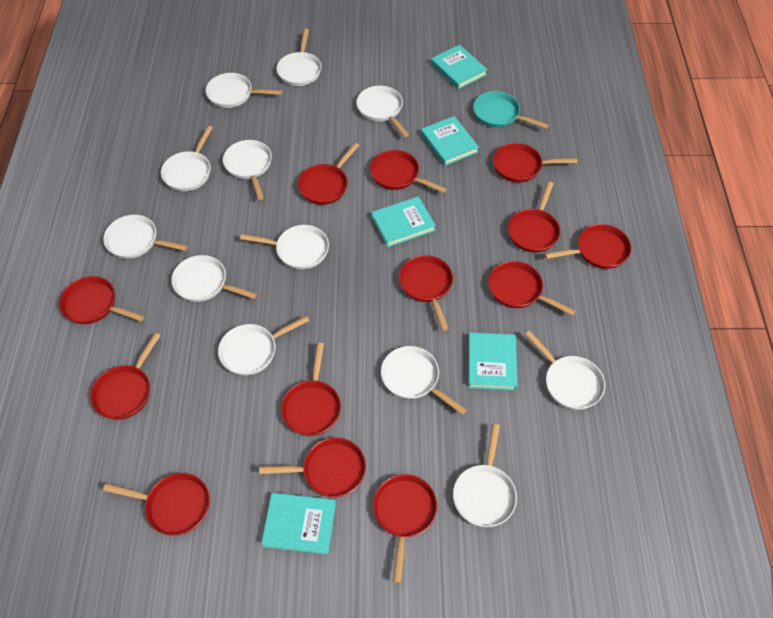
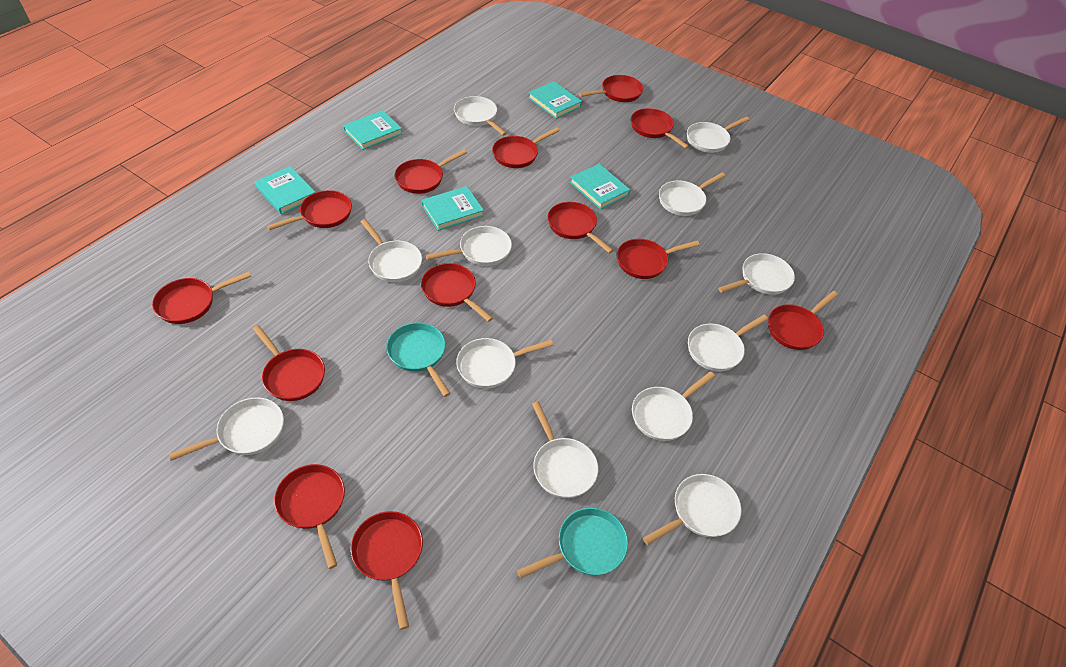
turquoise pan: 1 -> 2

